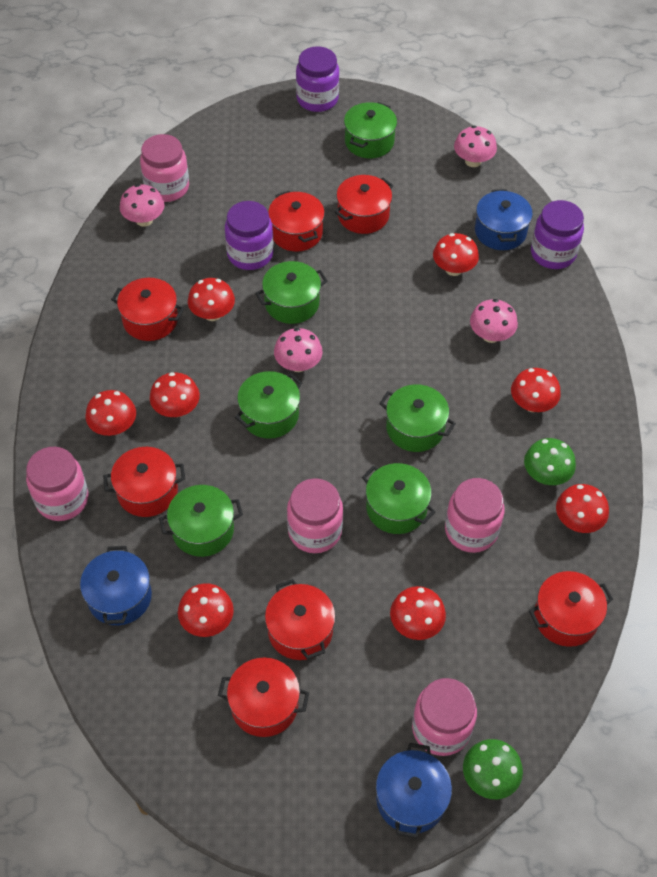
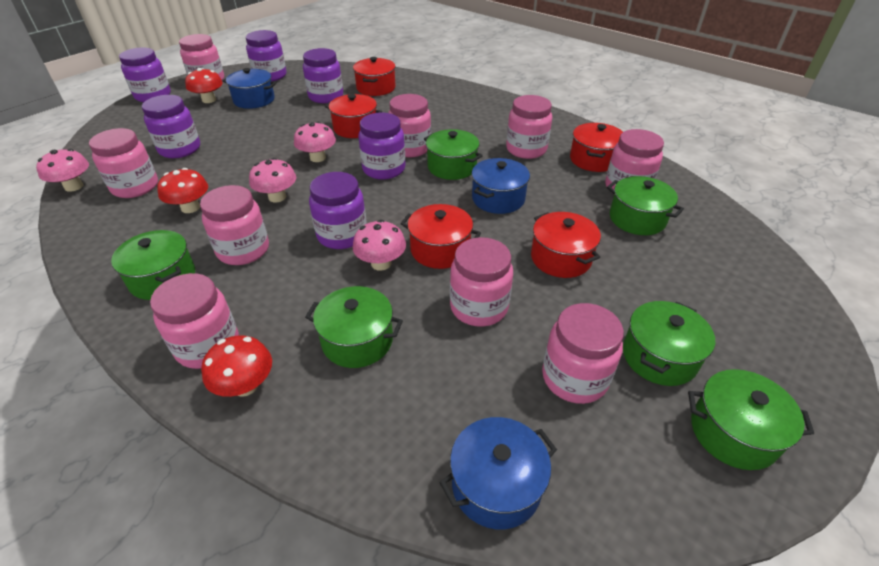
green mushroom: 2 -> 0
pink jar: 5 -> 9
purple jar: 3 -> 6
red mushroom: 8 -> 3
red pot: 7 -> 5

